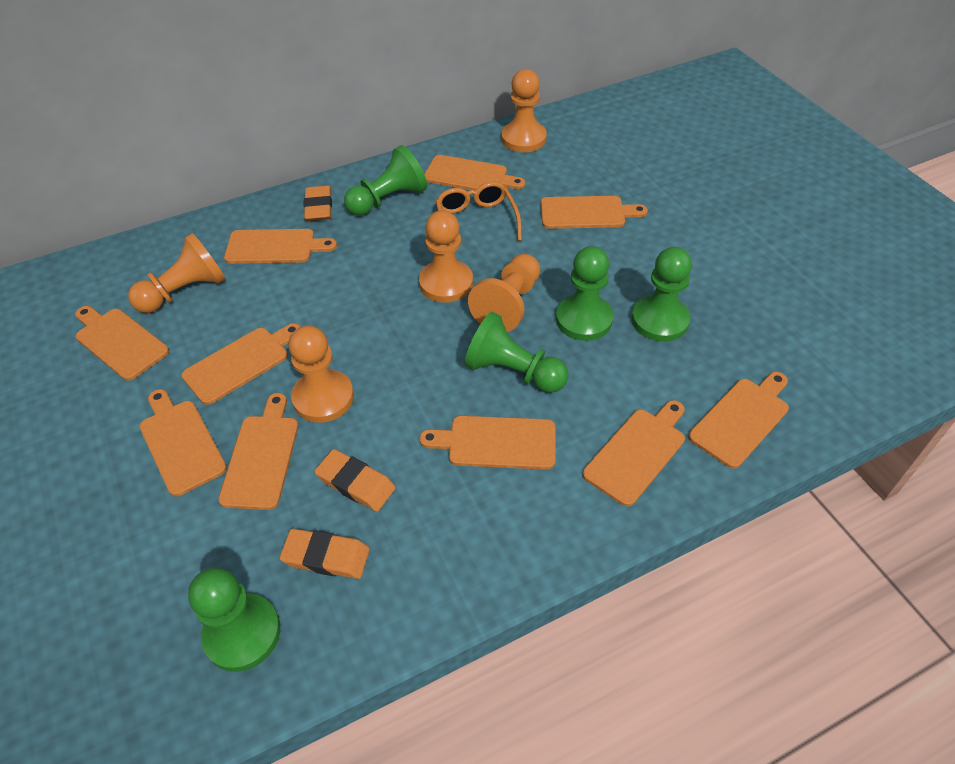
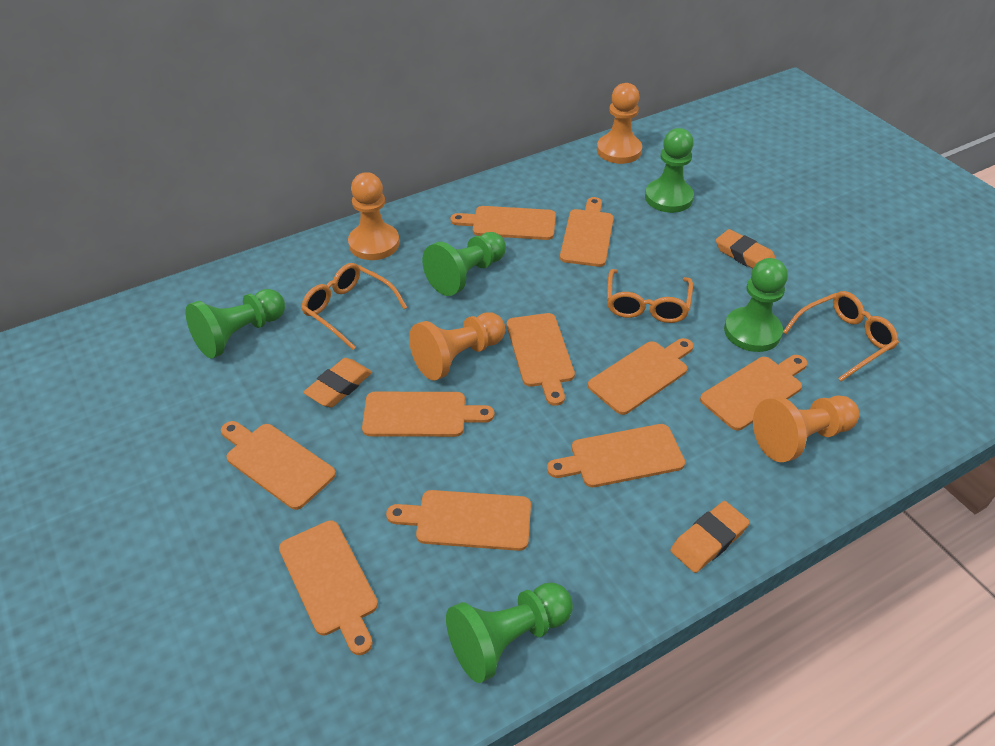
orange glasses: 1 -> 3
orange pawn: 5 -> 4

